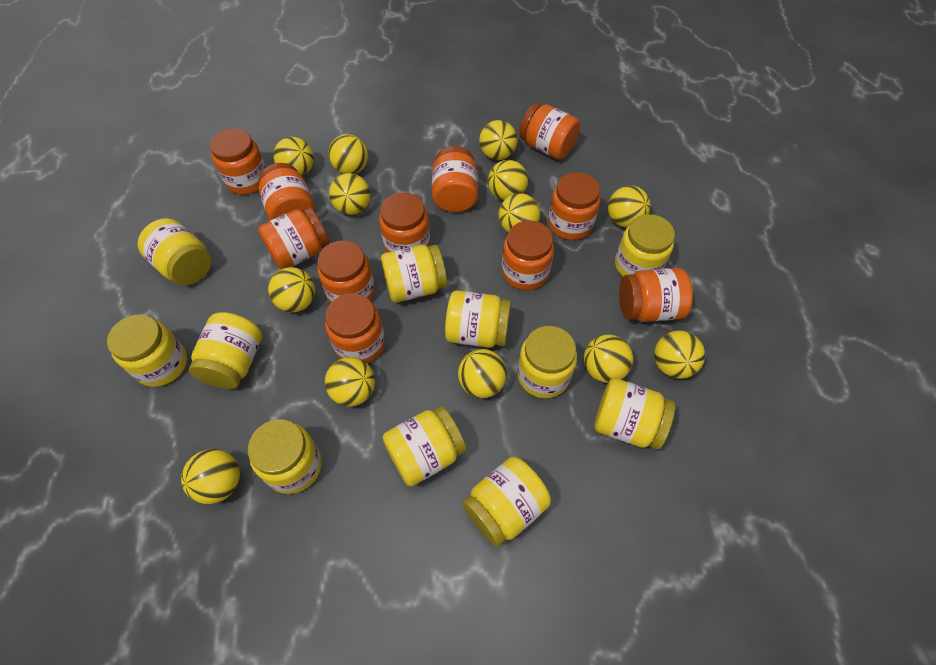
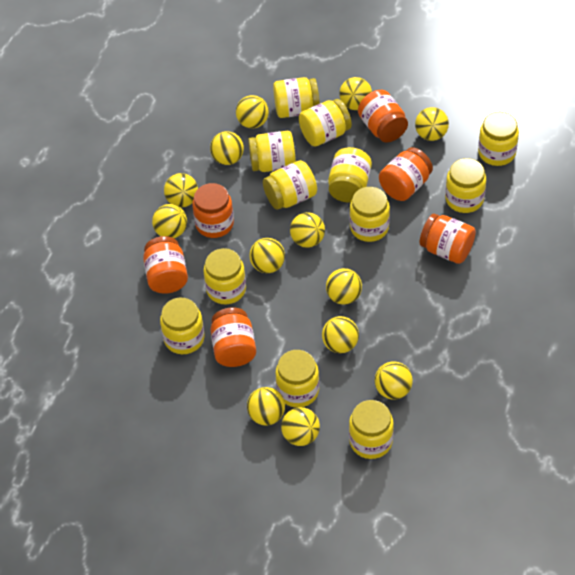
orange jar: 11 -> 6
yellow jar: 11 -> 12

